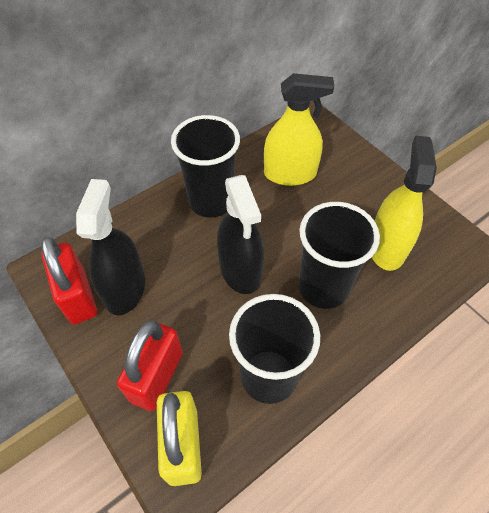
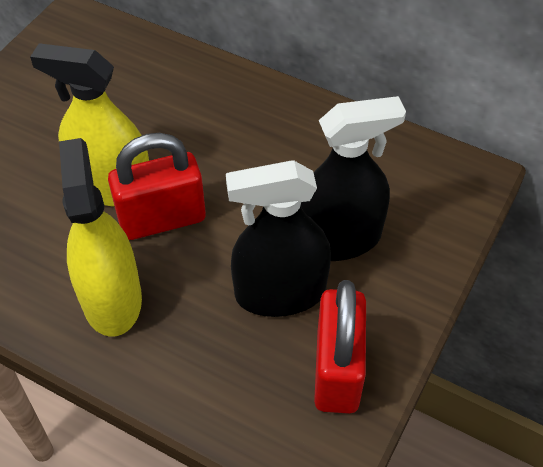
black cup: 3 -> 0
yellow padlock: 1 -> 0

